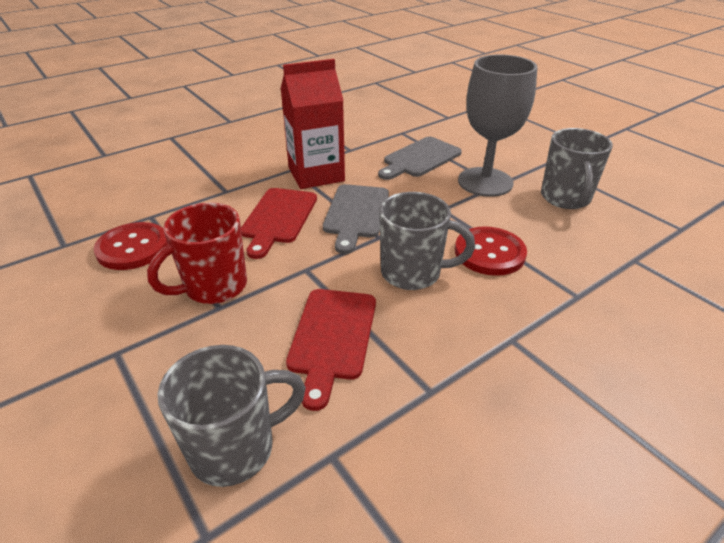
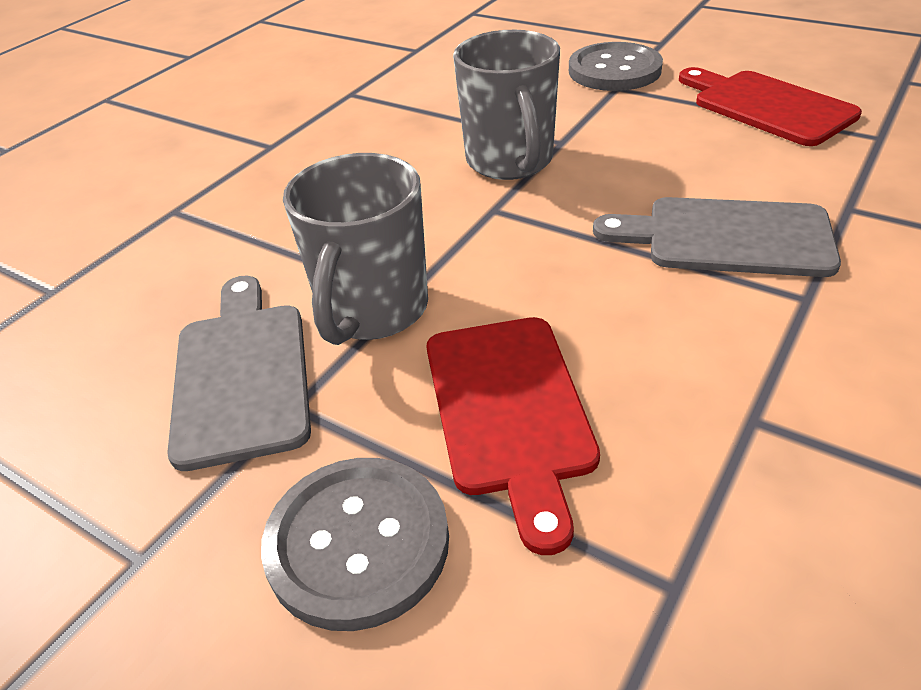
grey button: 0 -> 2
grey goblet: 1 -> 0
grey mug: 3 -> 2
red button: 2 -> 0
red carton: 1 -> 0
red mug: 1 -> 0

